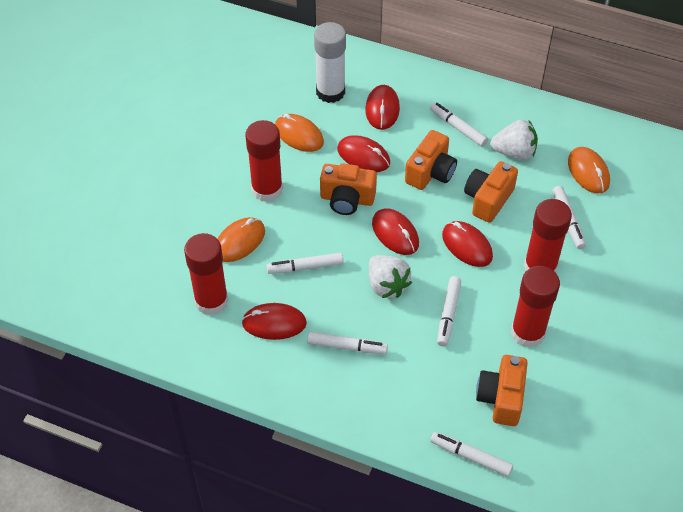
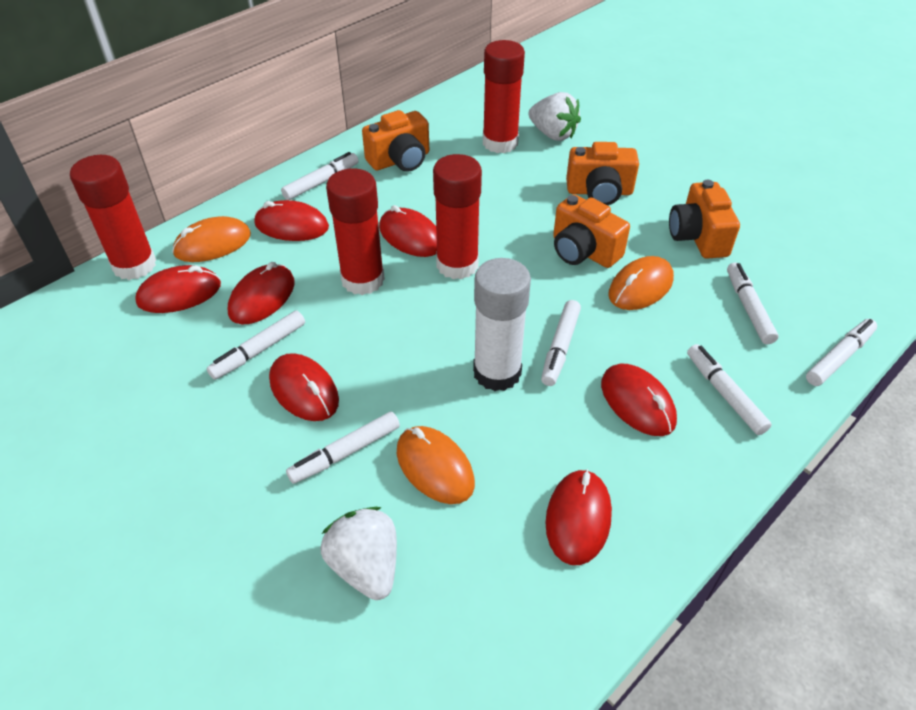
red mouse: 5 -> 7
white marker: 6 -> 7

